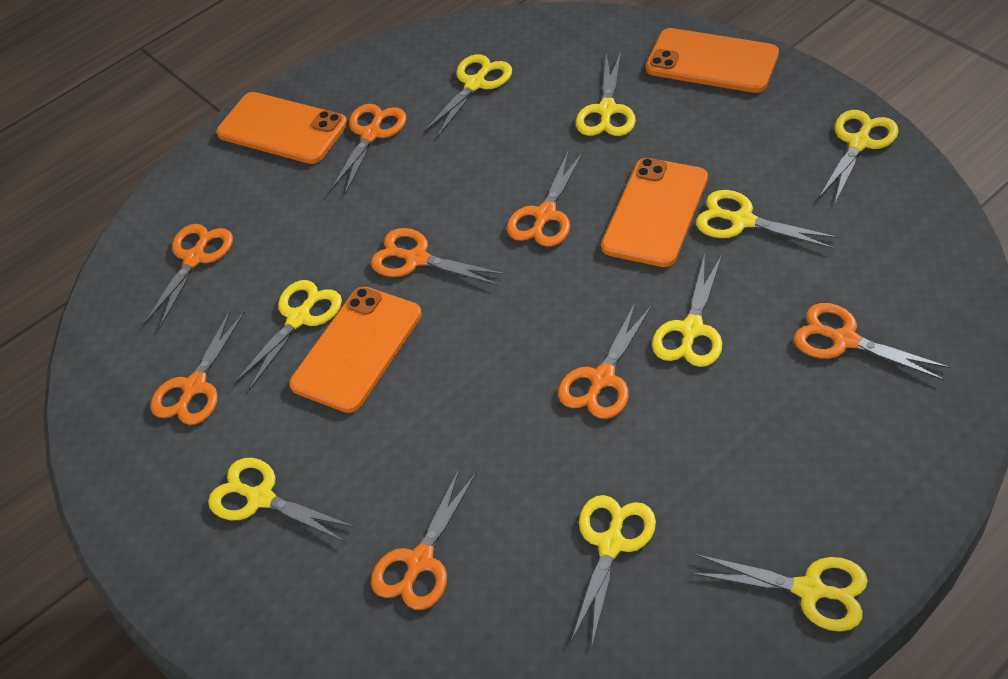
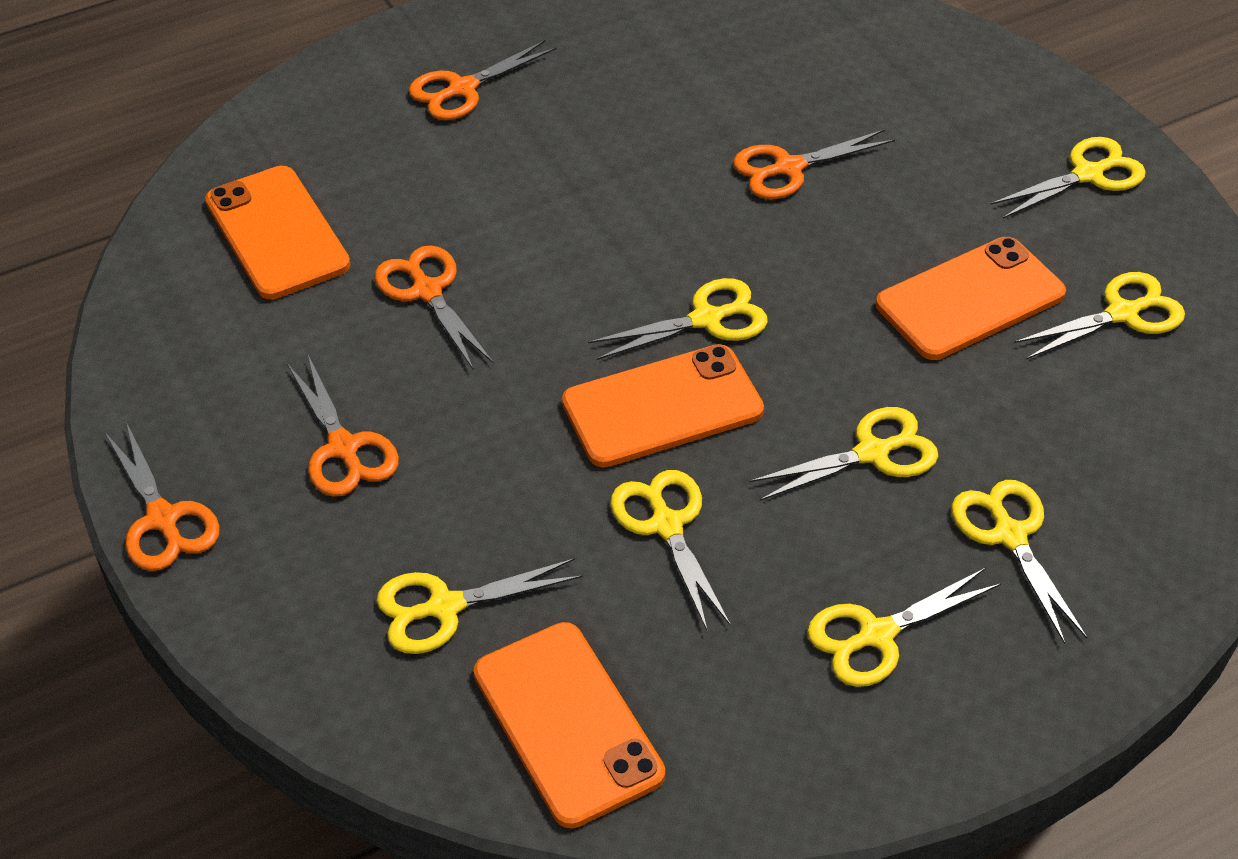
orange scissors: 8 -> 5
yellow scissors: 9 -> 8

